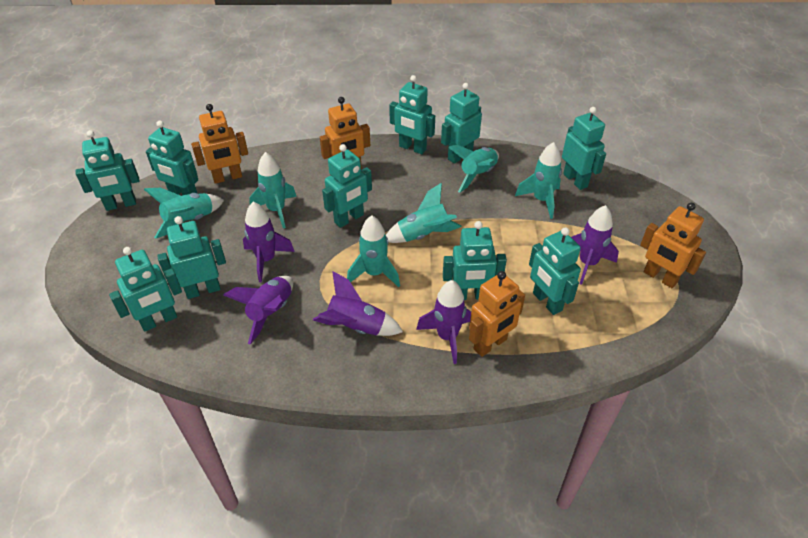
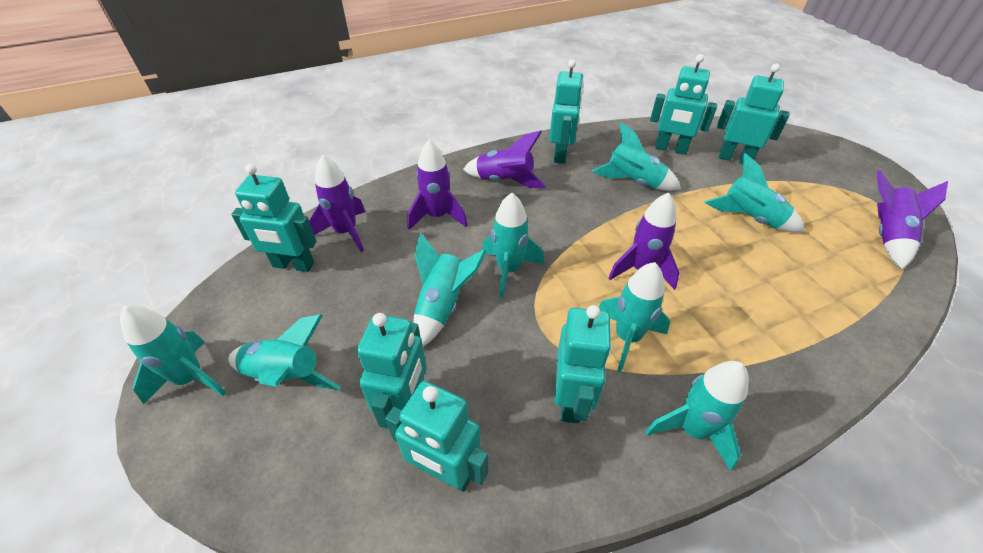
orange robot: 4 -> 0
turquoise robot: 10 -> 7
turquoise rocket: 6 -> 8

